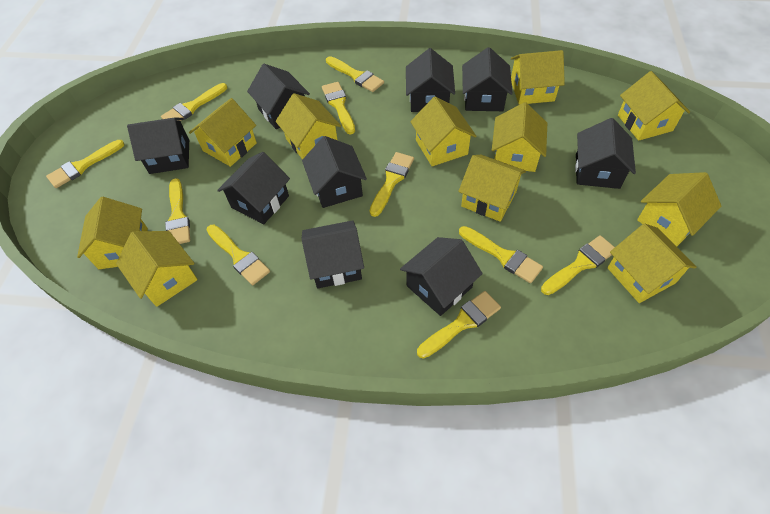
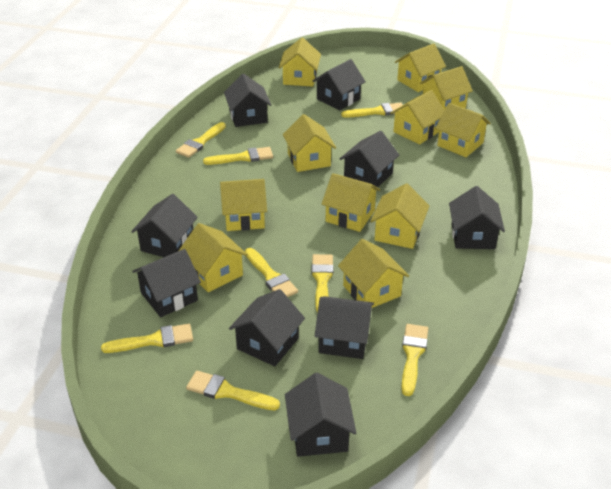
yellow brush: 10 -> 8

